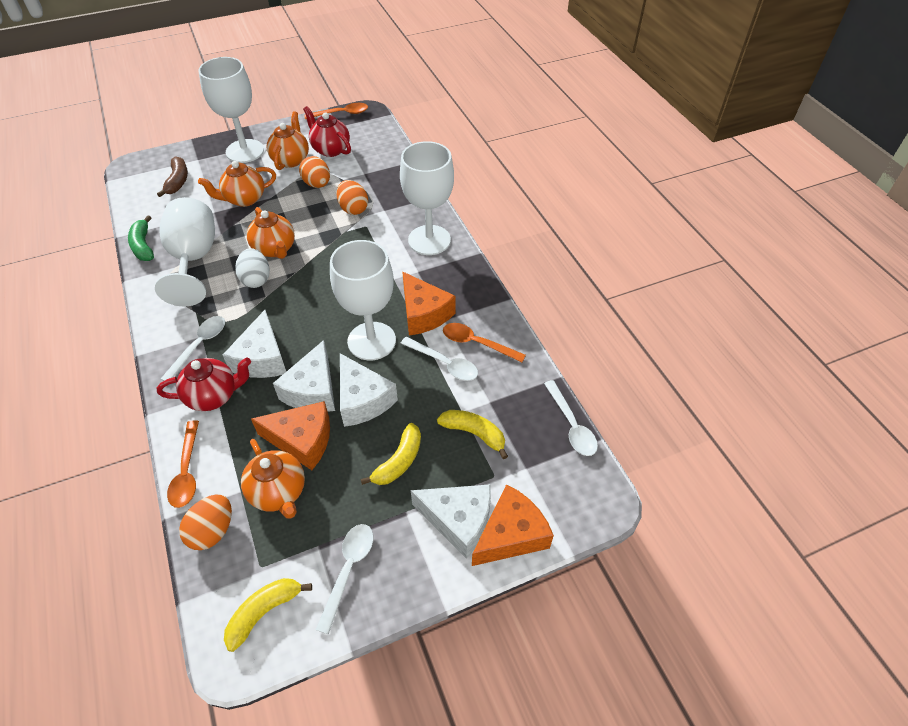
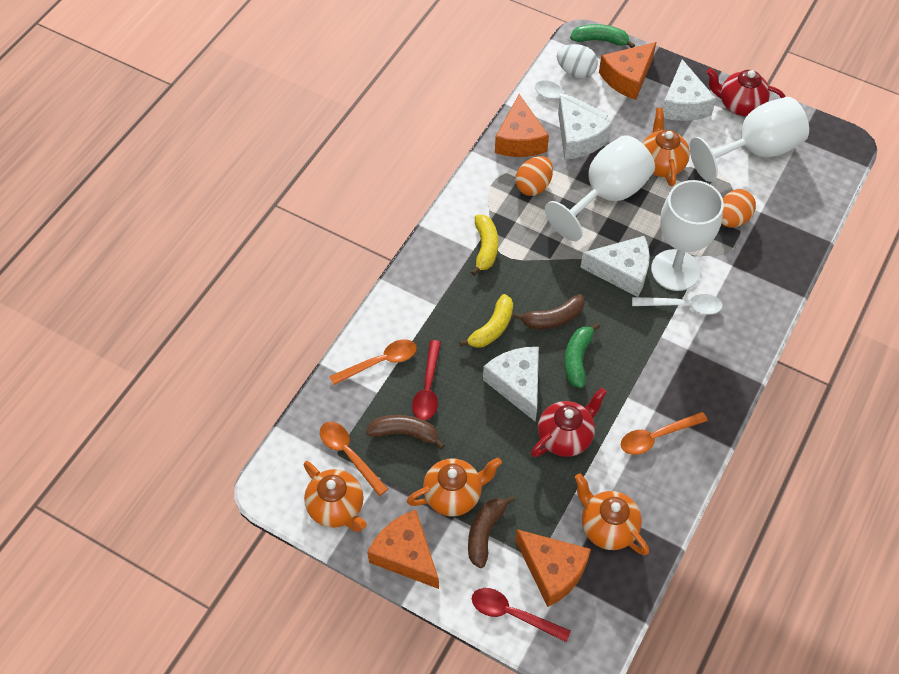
brown banana: 1 -> 3
green banana: 1 -> 2
orange cheese: 3 -> 4
orange egg: 3 -> 2
red spoon: 0 -> 2
white goblet: 4 -> 3
white spoon: 4 -> 2
yellow banana: 3 -> 2

